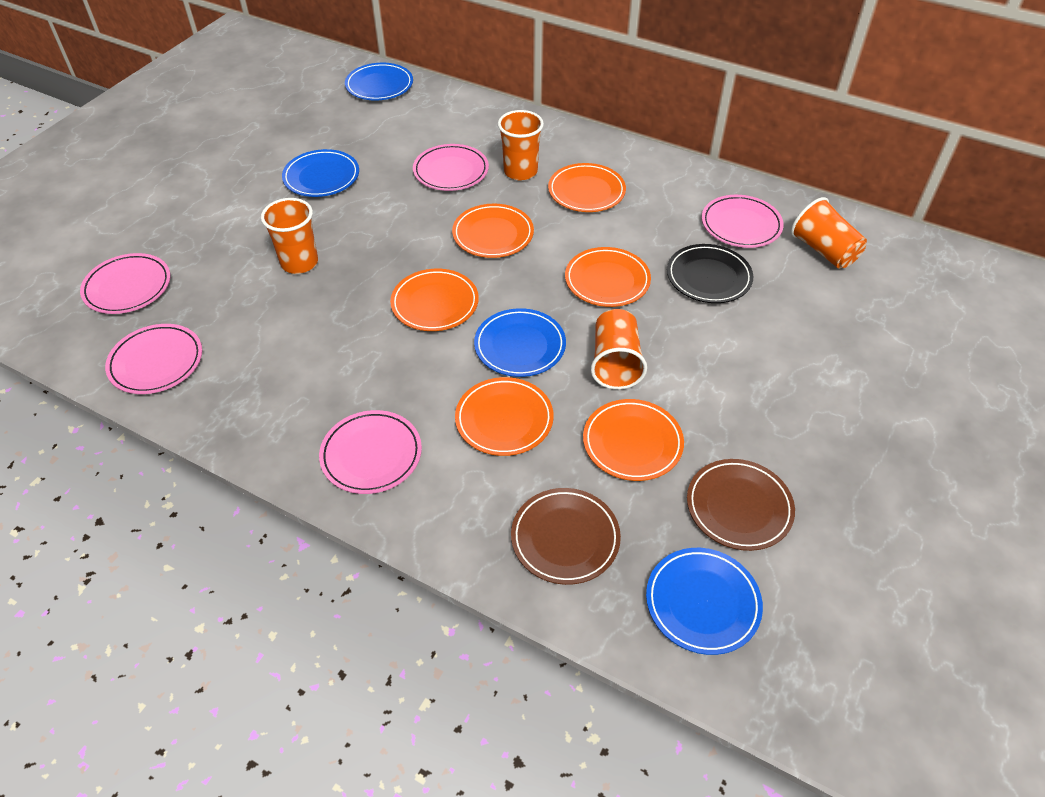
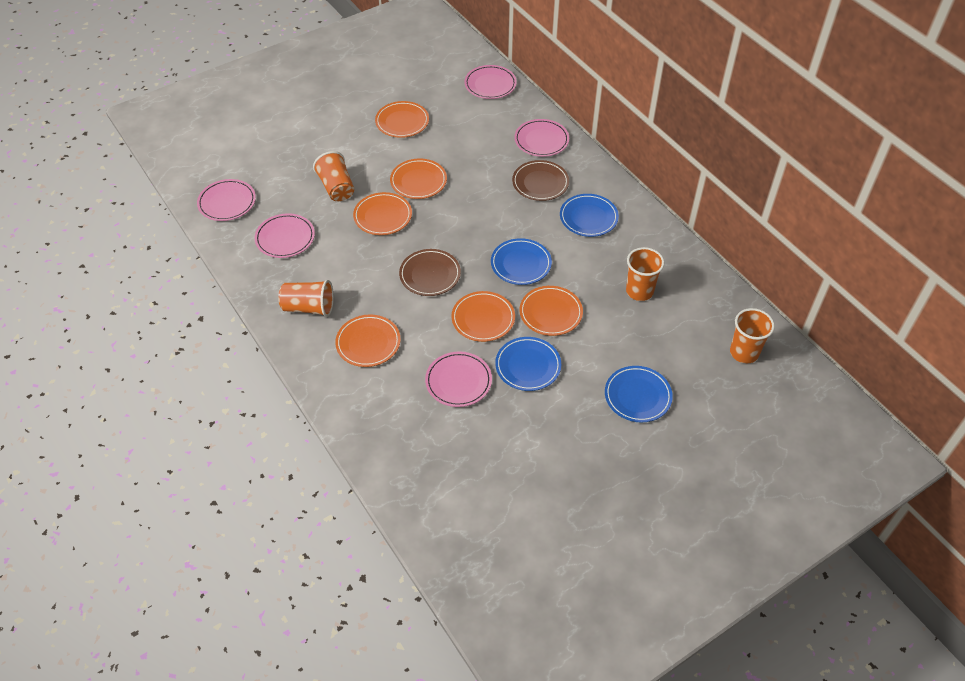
black plate: 1 -> 0

